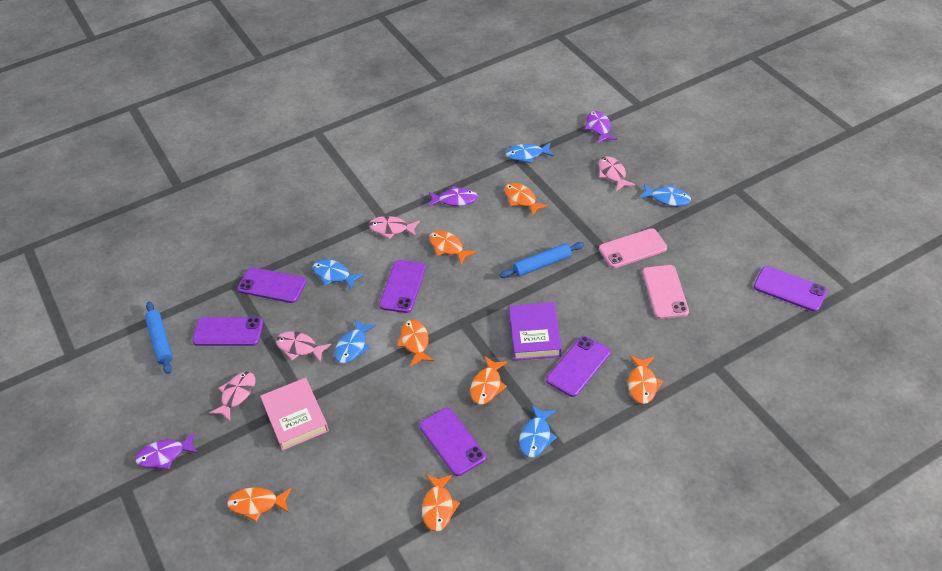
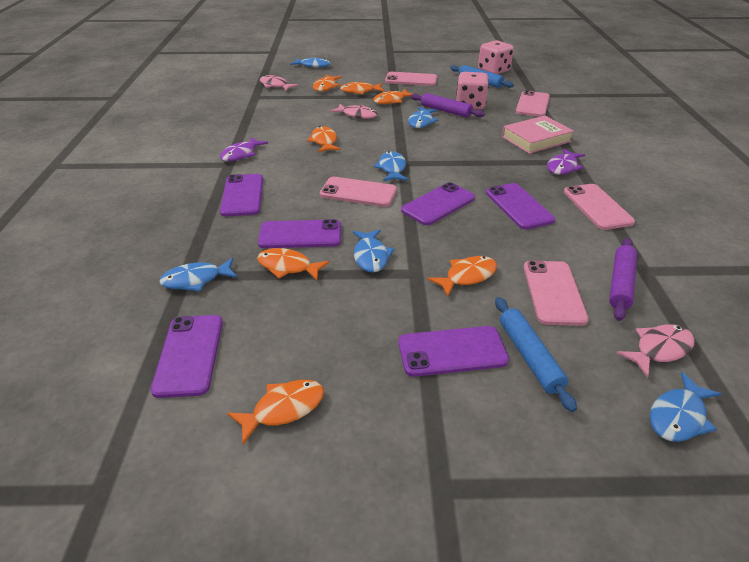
blue fish: 5 -> 6
pink dice: 0 -> 2
pink fish: 4 -> 3
pink phone: 2 -> 5
purple book: 1 -> 0
purple fish: 3 -> 2
purple rolling pin: 0 -> 2

